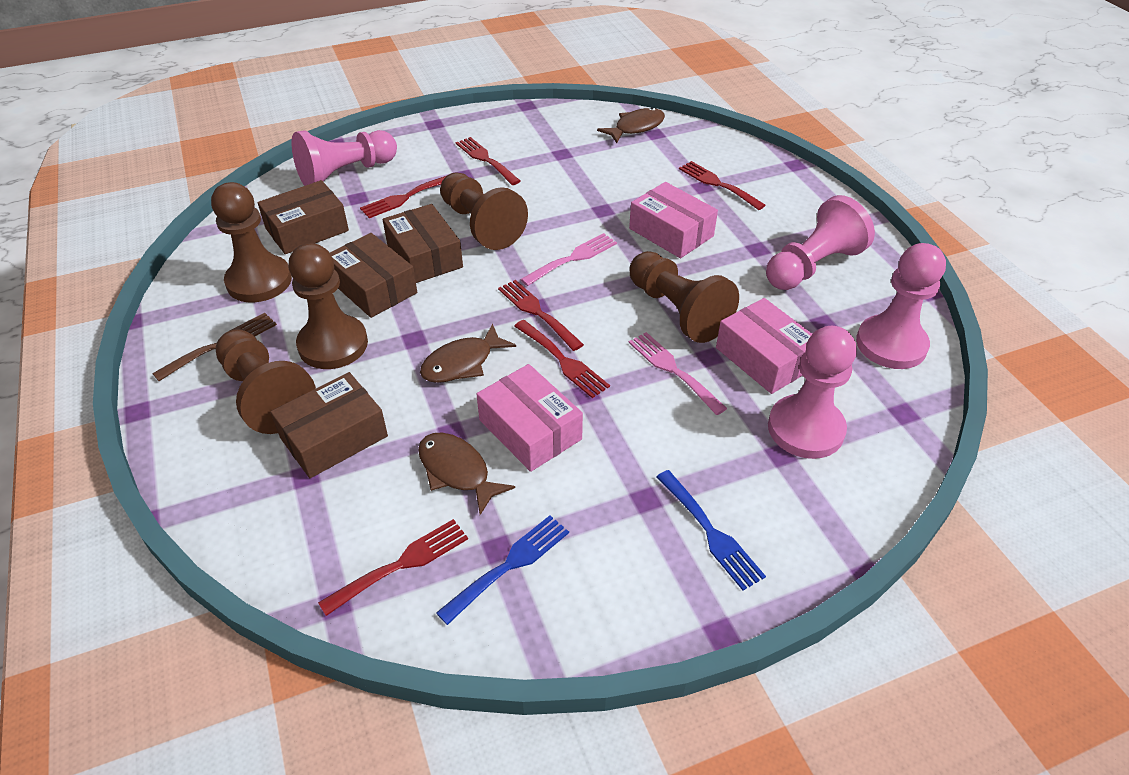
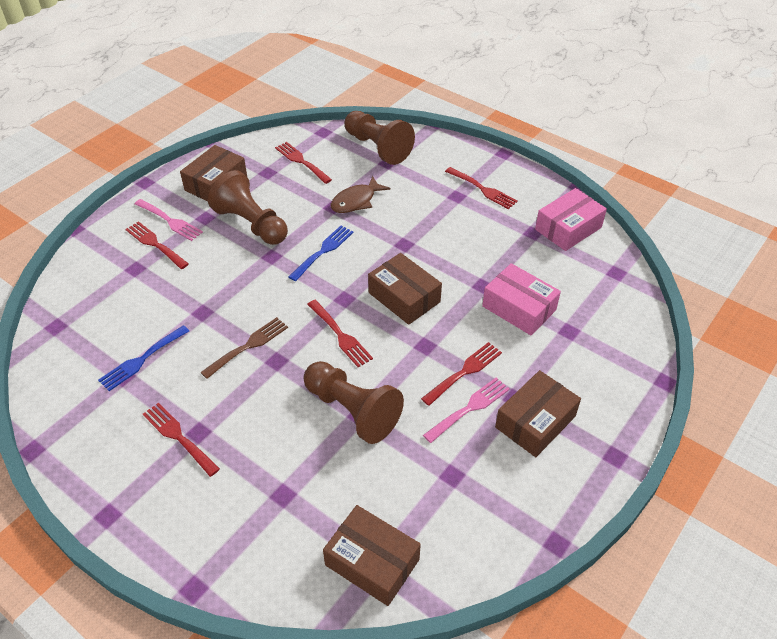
brown fish: 3 -> 1
brown pawn: 5 -> 3
pink box: 3 -> 2
pink pawn: 4 -> 0

